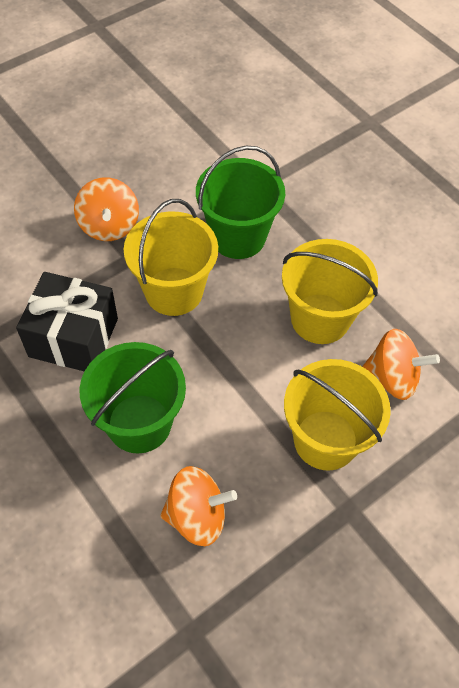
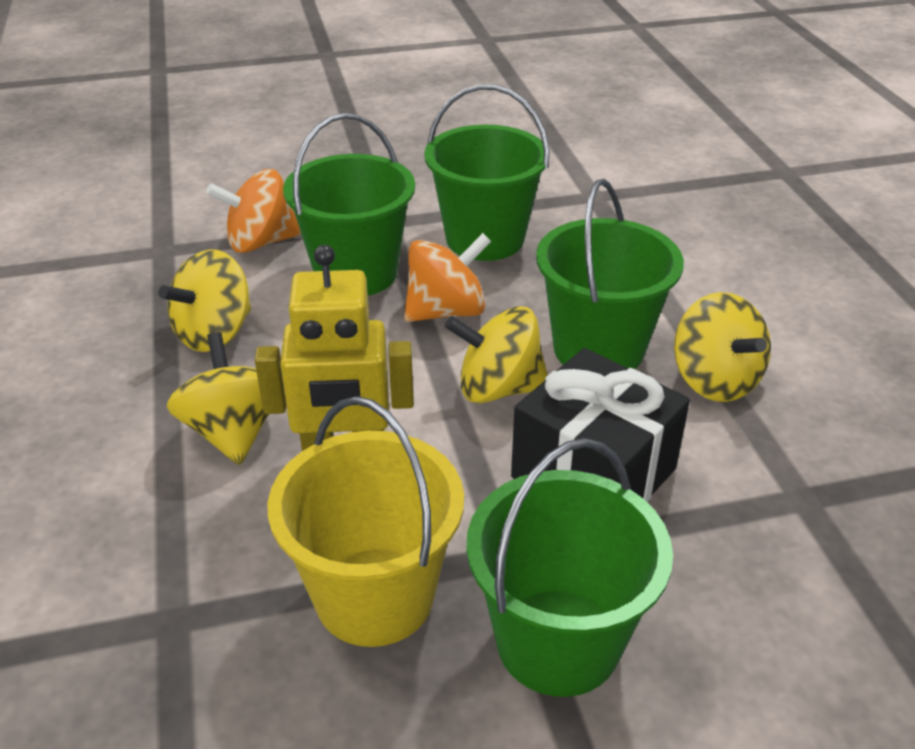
green bucket: 2 -> 4
orange spinning top: 3 -> 2
yellow bucket: 3 -> 1
yellow robot: 0 -> 1
yellow spinning top: 0 -> 4

